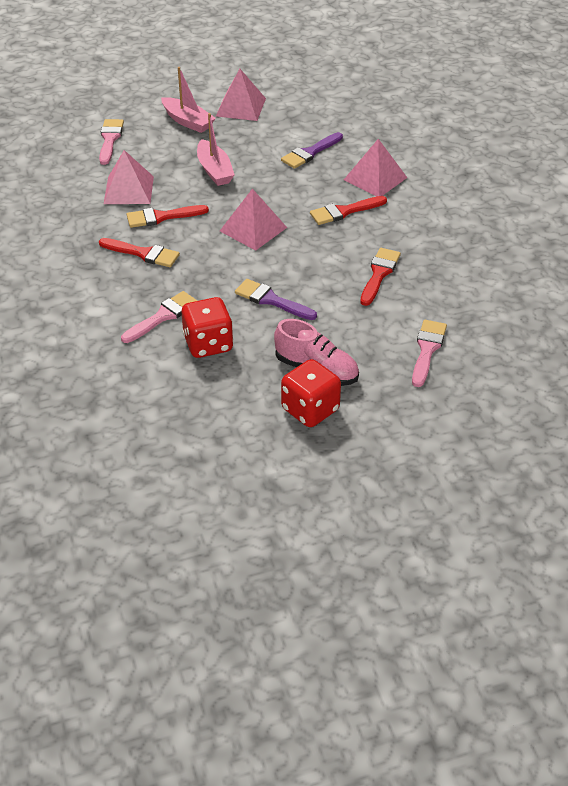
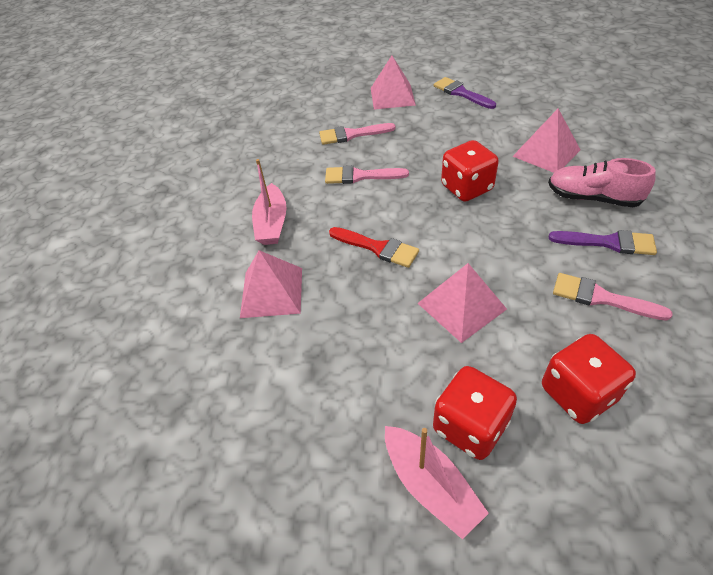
red brush: 4 -> 1
red dice: 2 -> 3

